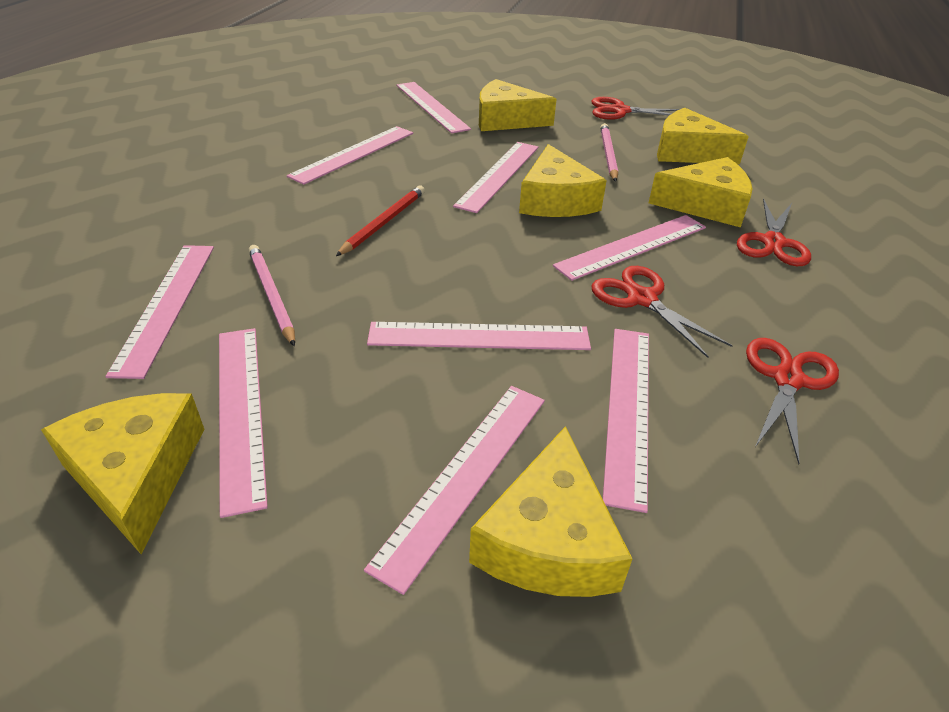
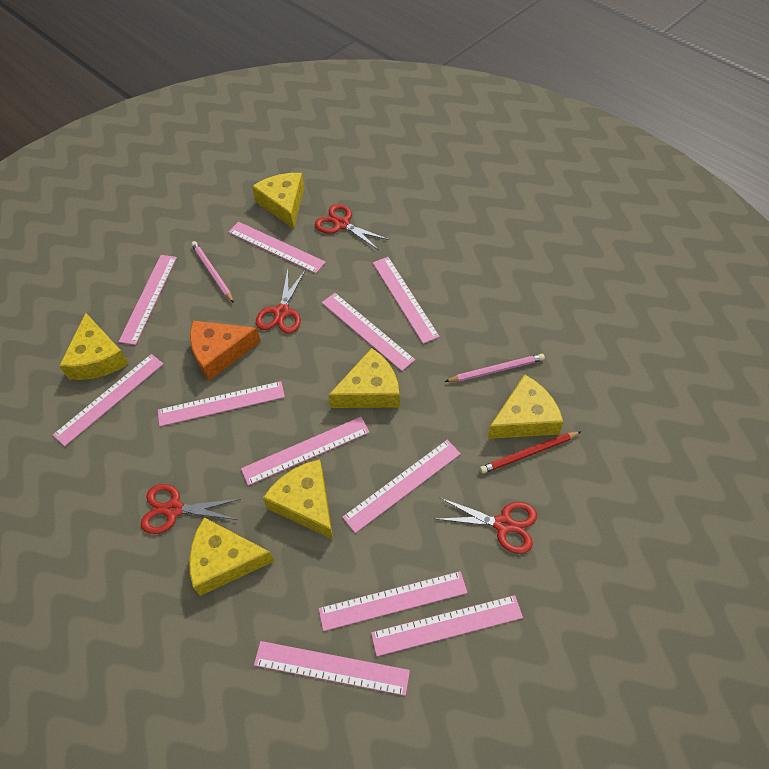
orange cheese: 0 -> 1
pink ruler: 9 -> 11

